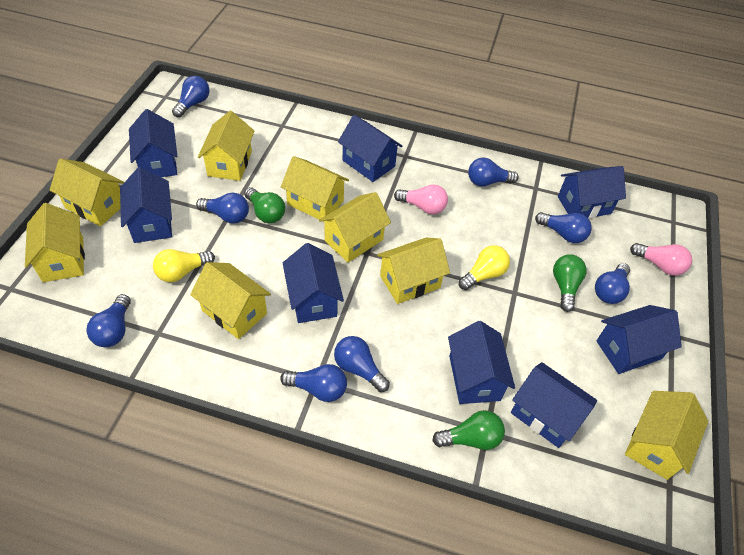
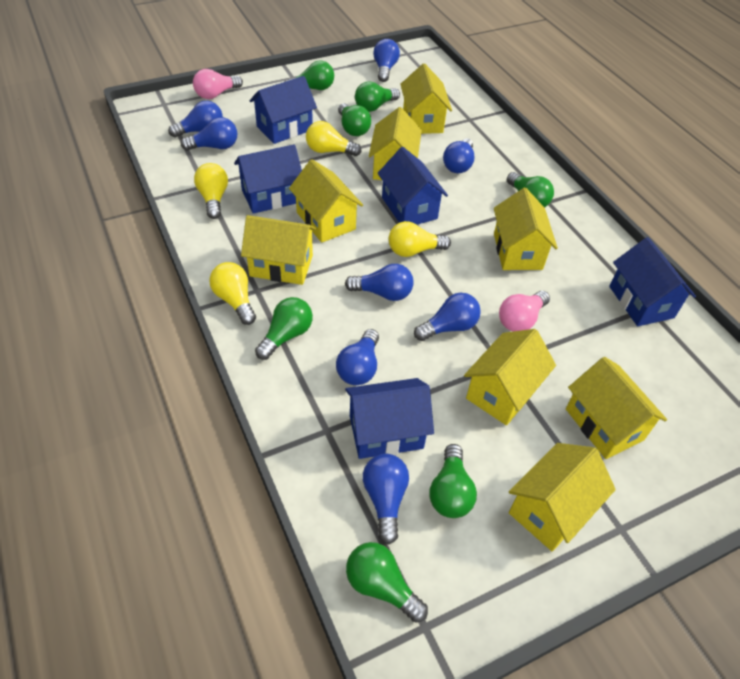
blue house: 8 -> 5
green light bulb: 3 -> 7
yellow light bulb: 2 -> 4

